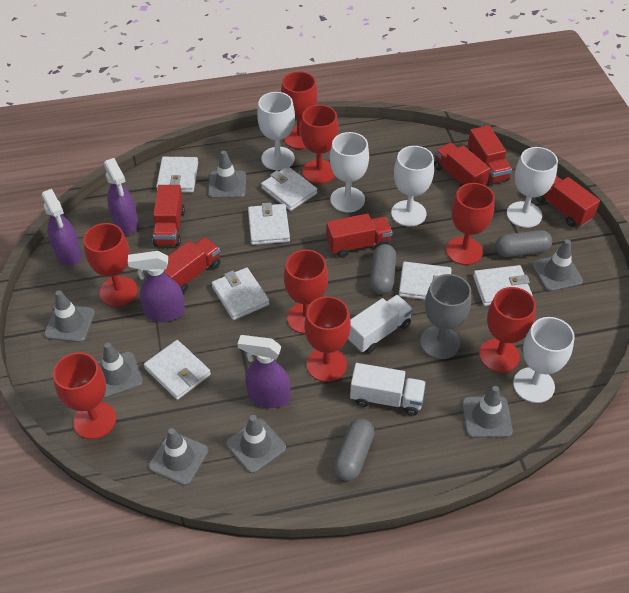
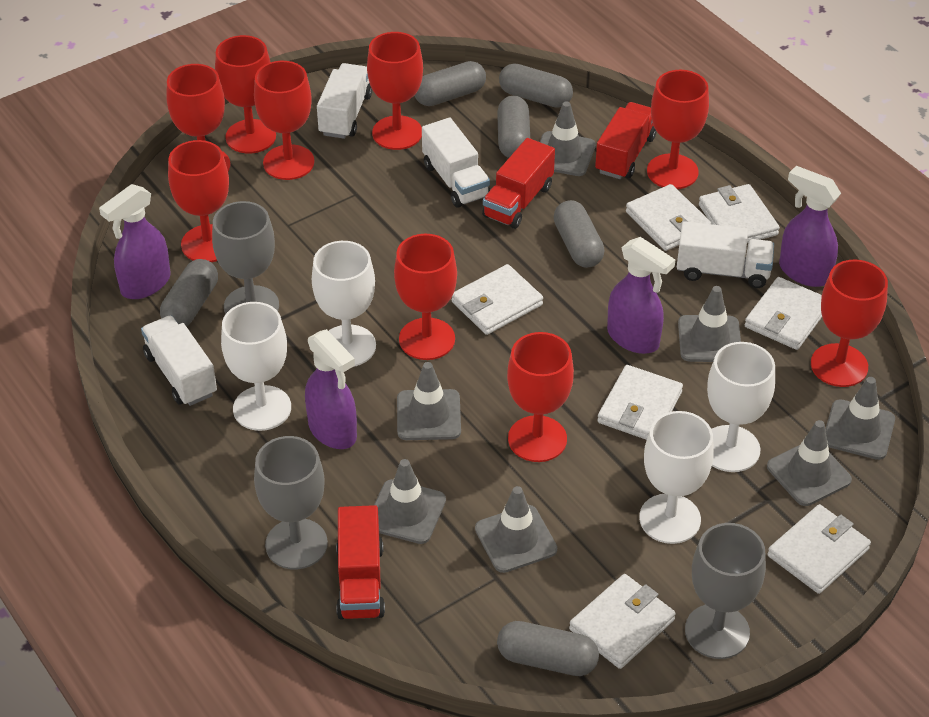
grey capsule: 3 -> 6
grey goblet: 1 -> 3
red goblet: 8 -> 9
red truck: 6 -> 3
white goblet: 5 -> 4
white truck: 2 -> 4

